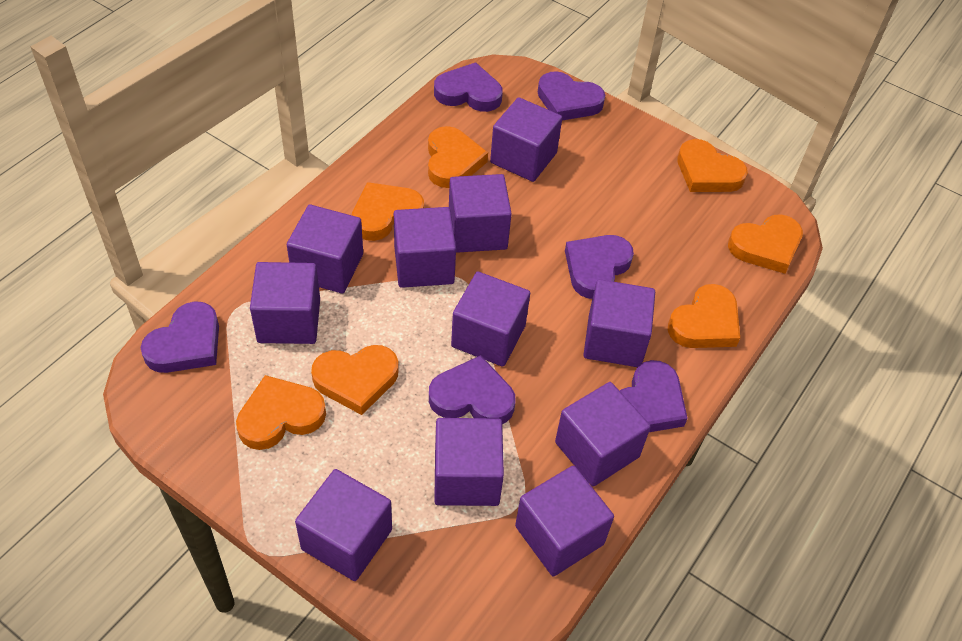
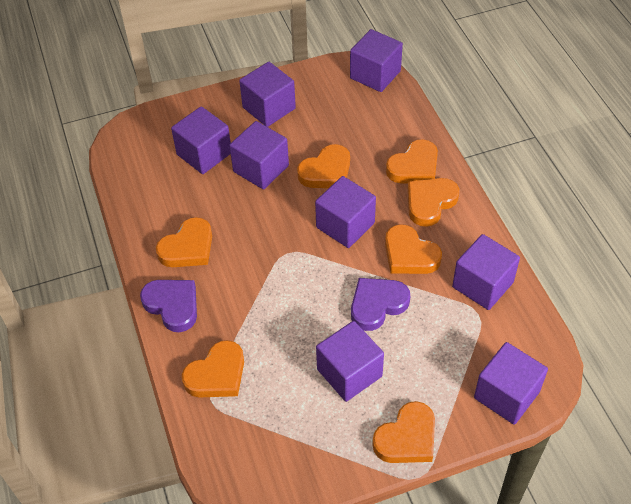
purple cube: 11 -> 8
purple heart: 6 -> 2

